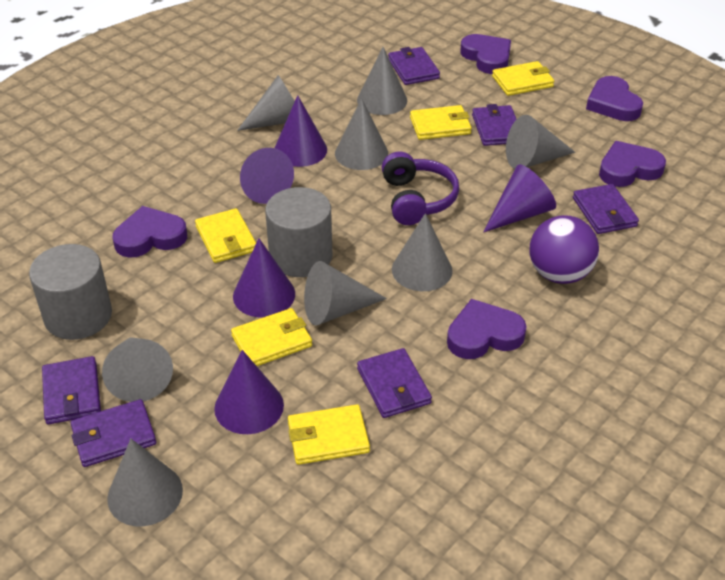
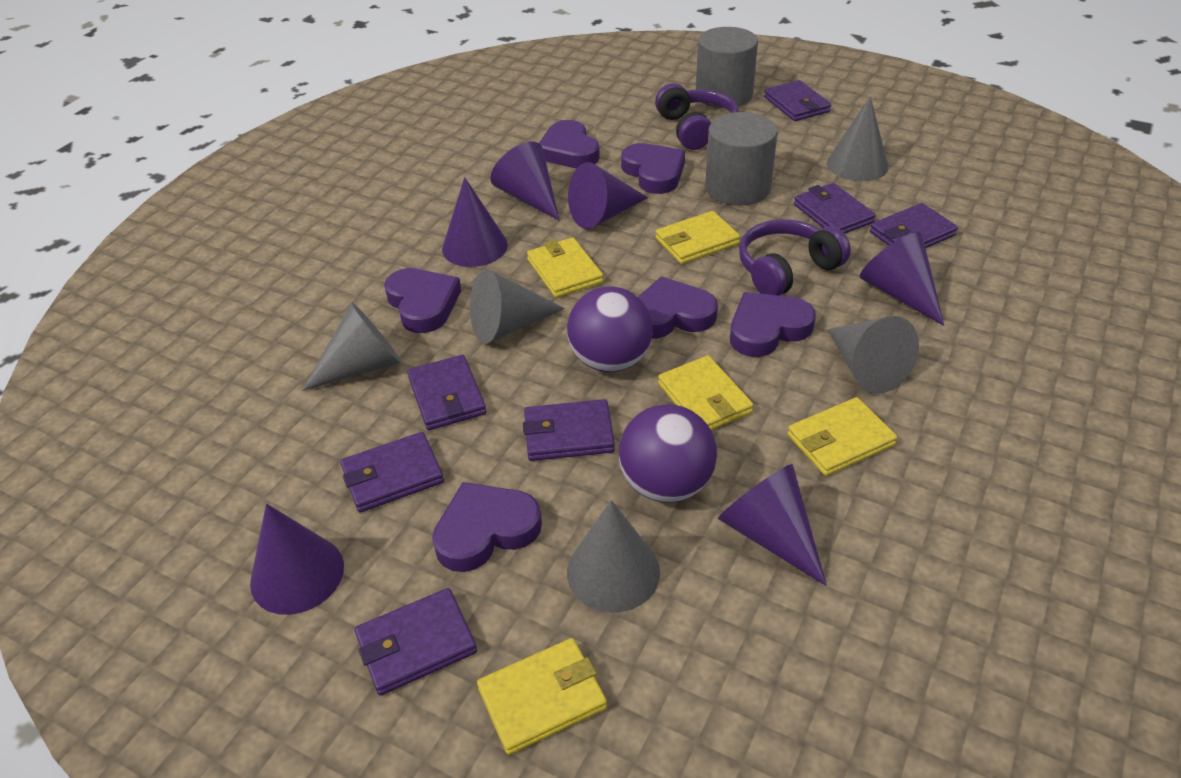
grey cone: 8 -> 5
purple ball: 1 -> 2
purple cone: 5 -> 6
purple headphones: 1 -> 2
purple heart: 5 -> 6
purple wallet: 6 -> 7

